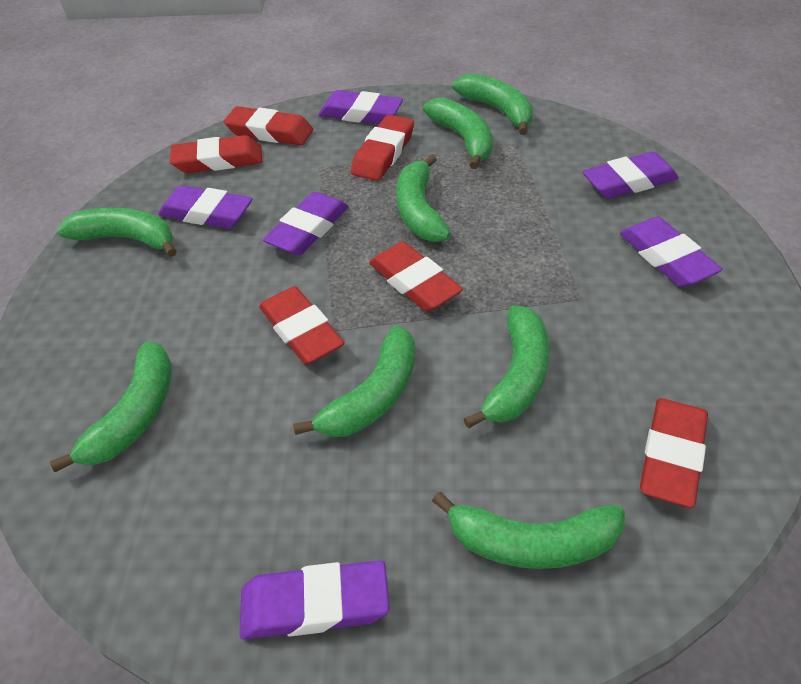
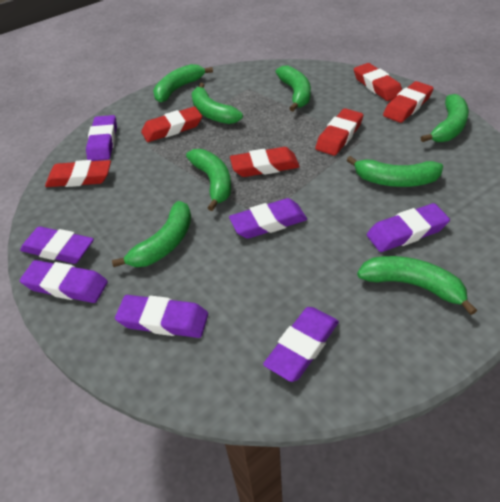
purple eraser: 6 -> 7

